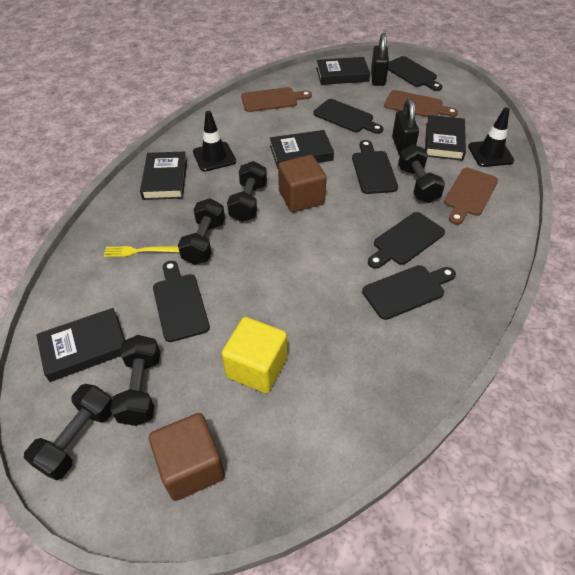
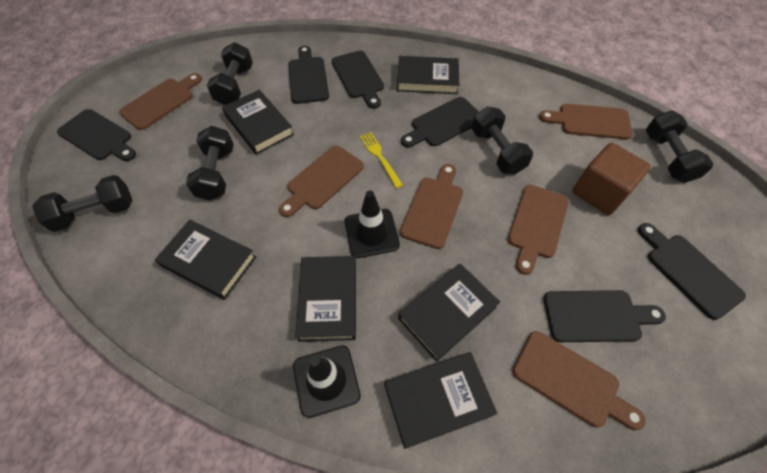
black book: 5 -> 6
black padlock: 2 -> 0
brown cube: 2 -> 1
brown cutting board: 3 -> 6
yellow cube: 1 -> 0

